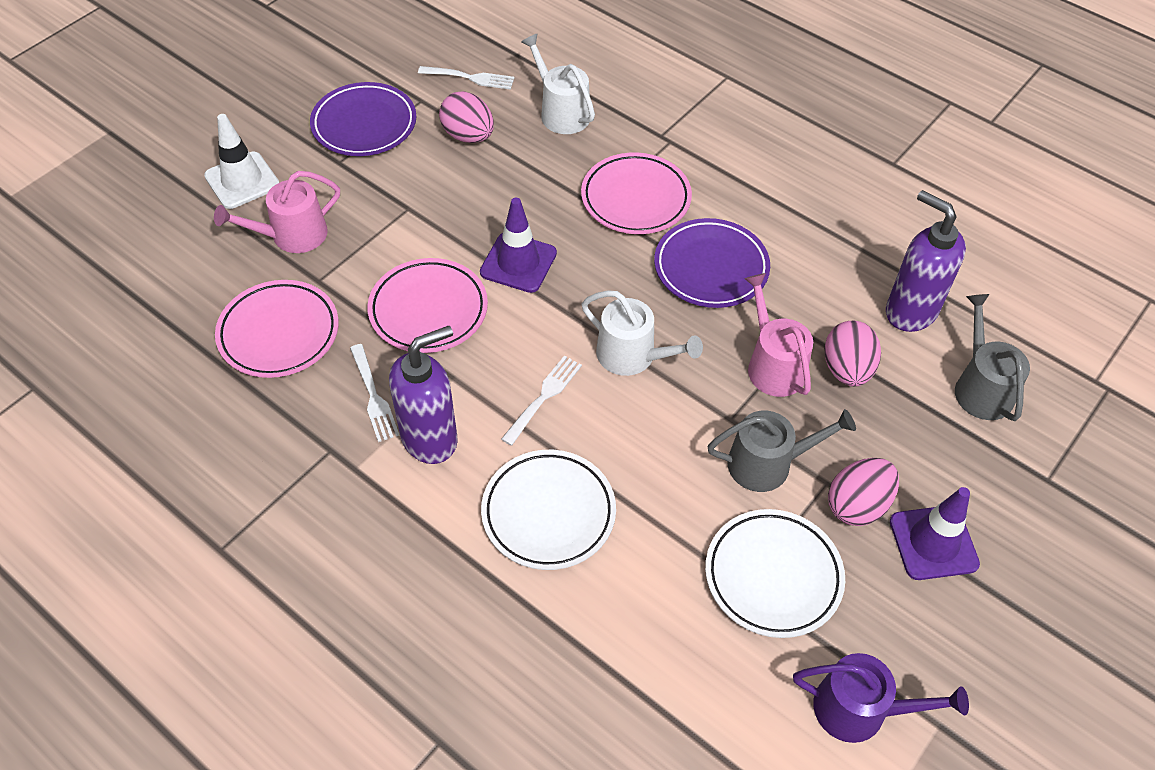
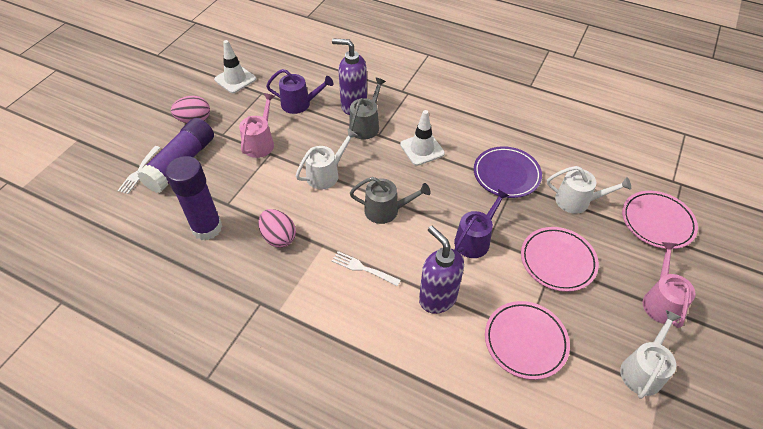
pink egg: 3 -> 2
purple glue stick: 0 -> 2
purple plate: 2 -> 1
purple traffic cone: 2 -> 0
purple watering can: 1 -> 2
white fork: 3 -> 2
white plate: 2 -> 0
white traffic cone: 1 -> 2
white watering can: 2 -> 3

